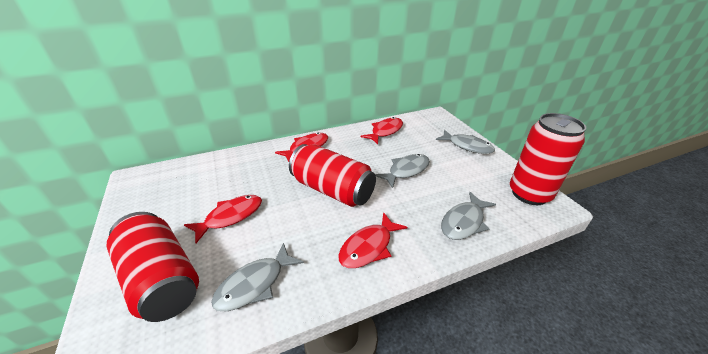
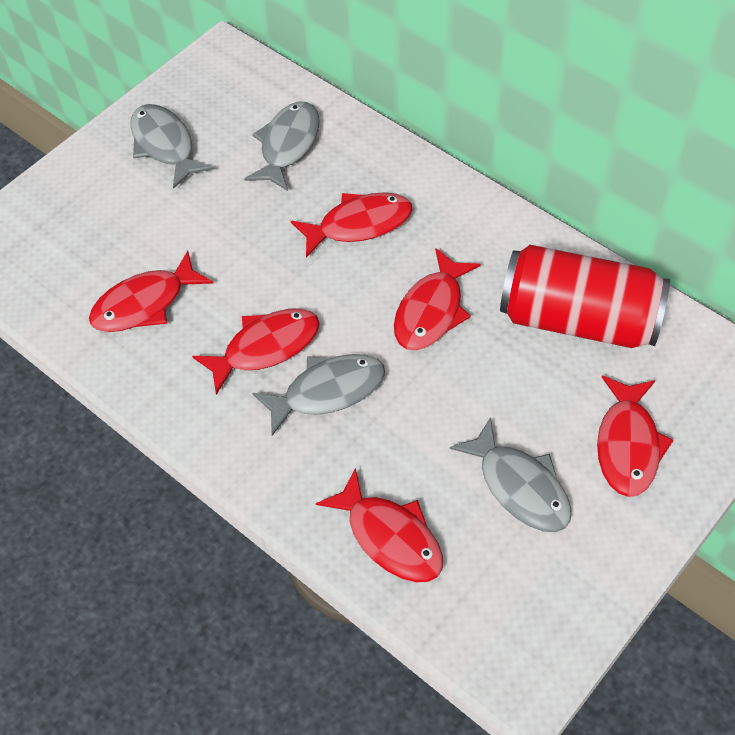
red can: 3 -> 1
red fish: 4 -> 6

